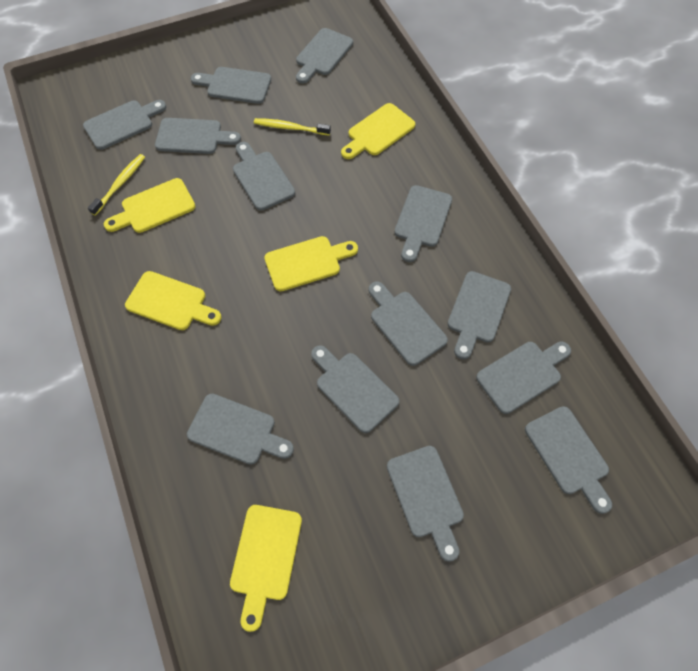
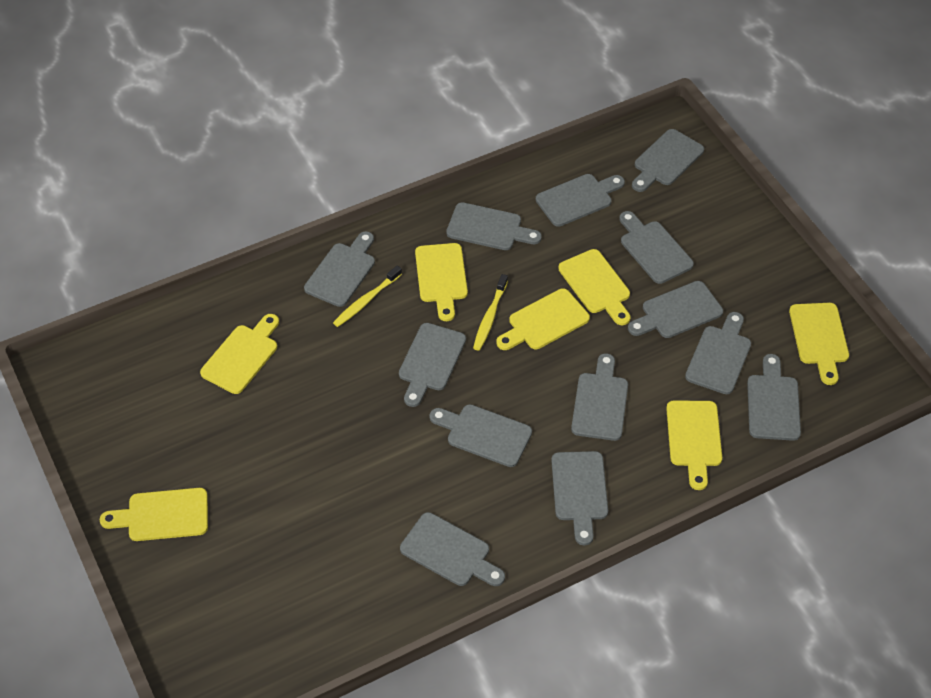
yellow cutting board: 5 -> 7

